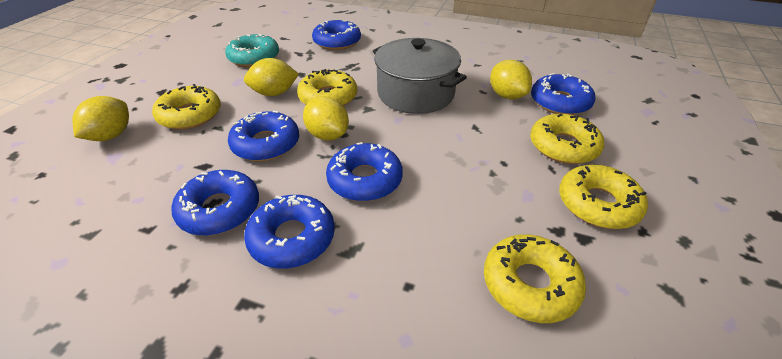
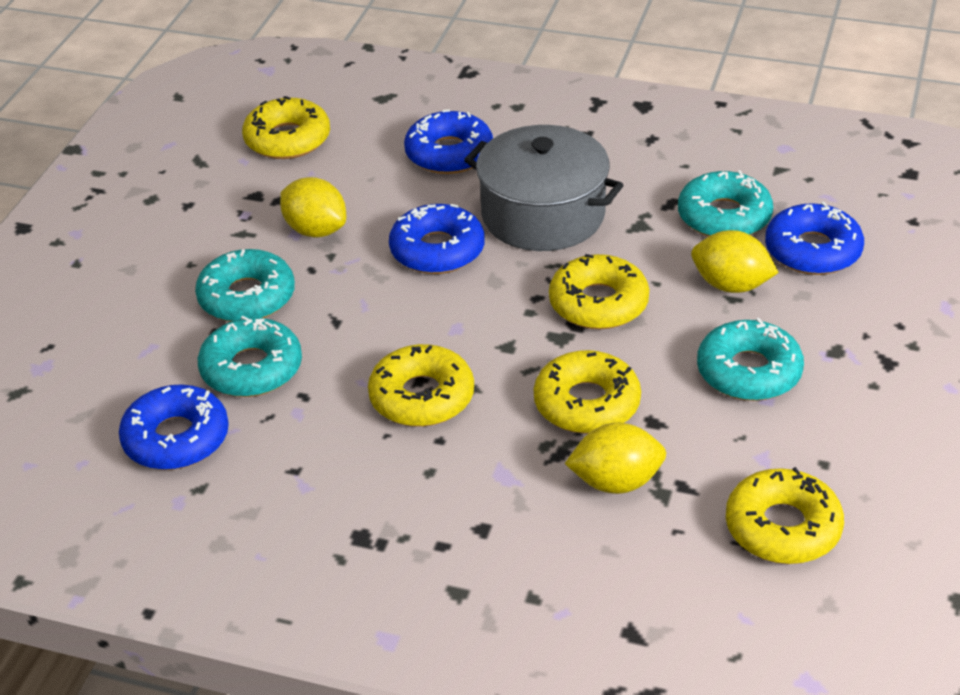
blue donut: 6 -> 4
turquoise donut: 1 -> 4
yellow lemon: 4 -> 3

